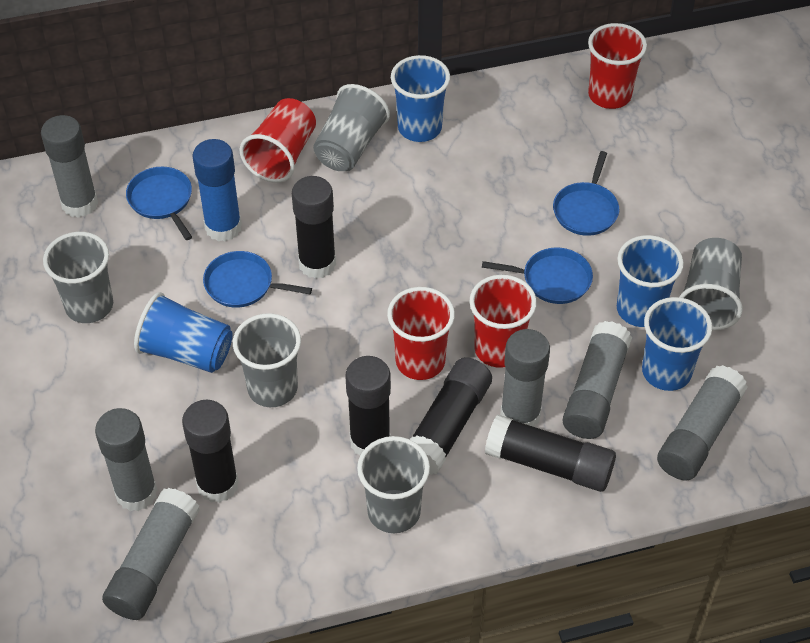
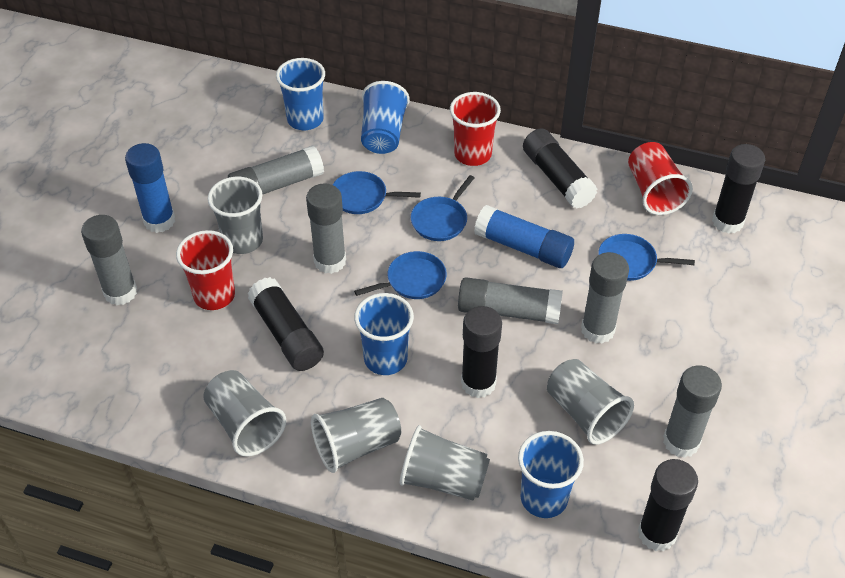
blue glue stick: 1 -> 2
red cup: 4 -> 3

